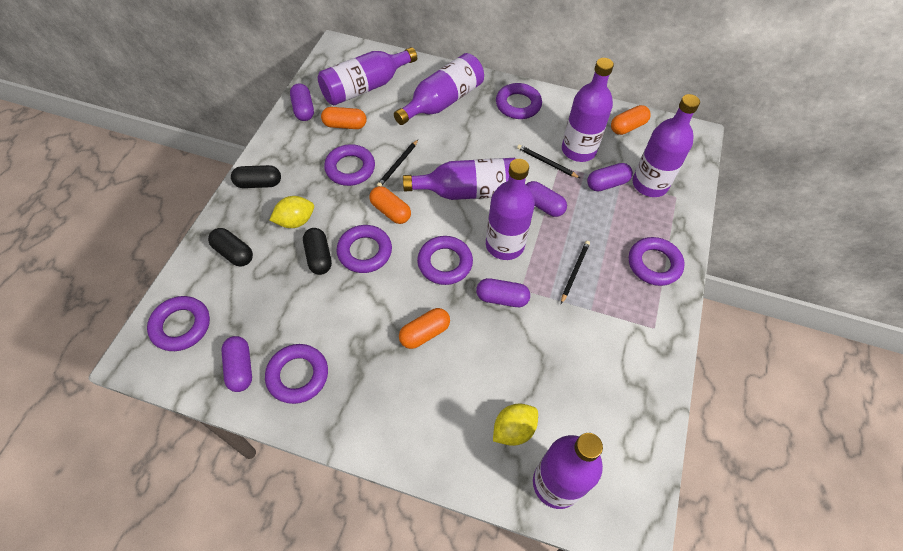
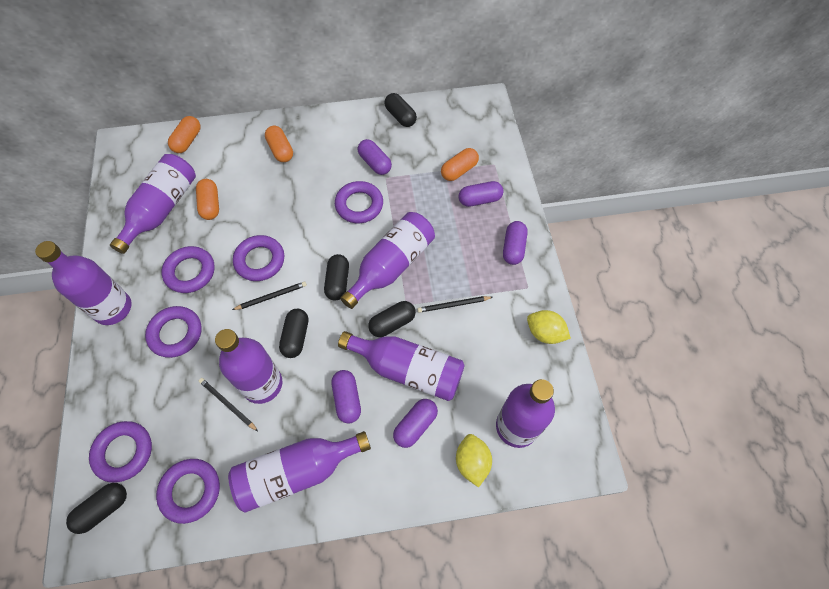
black capsule: 3 -> 5
purple ring: 7 -> 6

